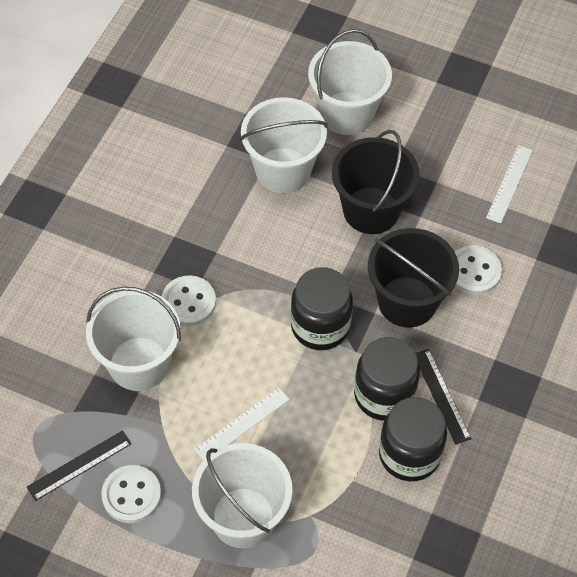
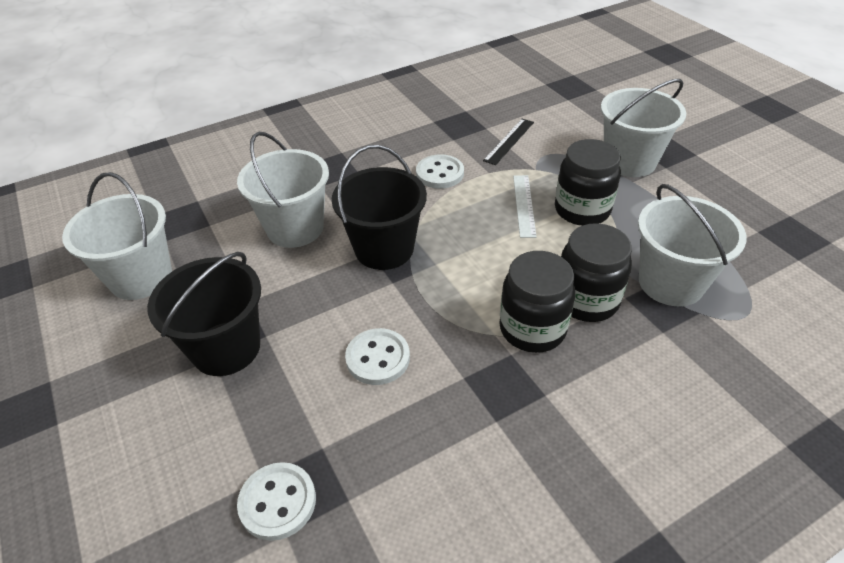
black ruler: 2 -> 1
white ruler: 2 -> 1

